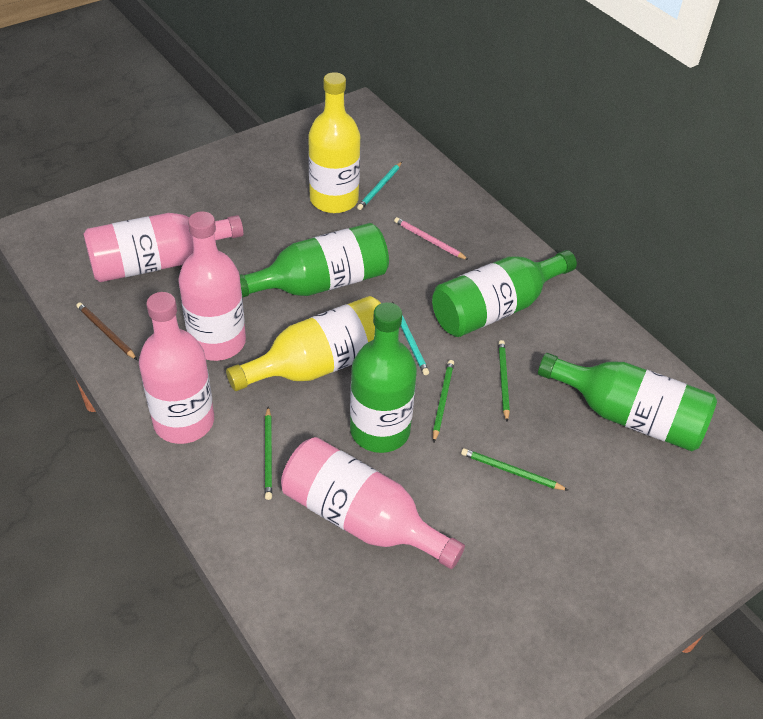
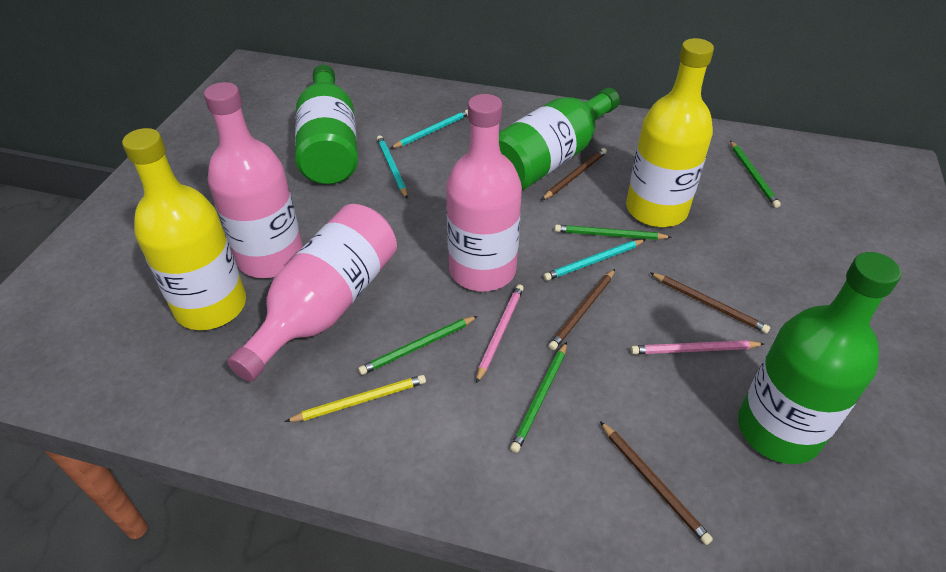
brown pencil: 1 -> 4
green bottle: 4 -> 3
pink bottle: 4 -> 3
pink pencil: 1 -> 2
turquoise pencil: 2 -> 3
yellow pencil: 0 -> 1

